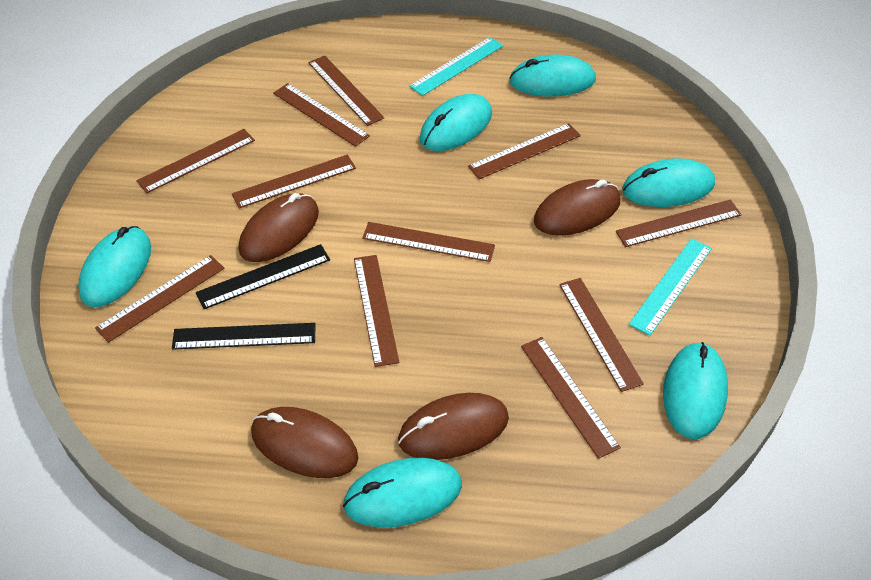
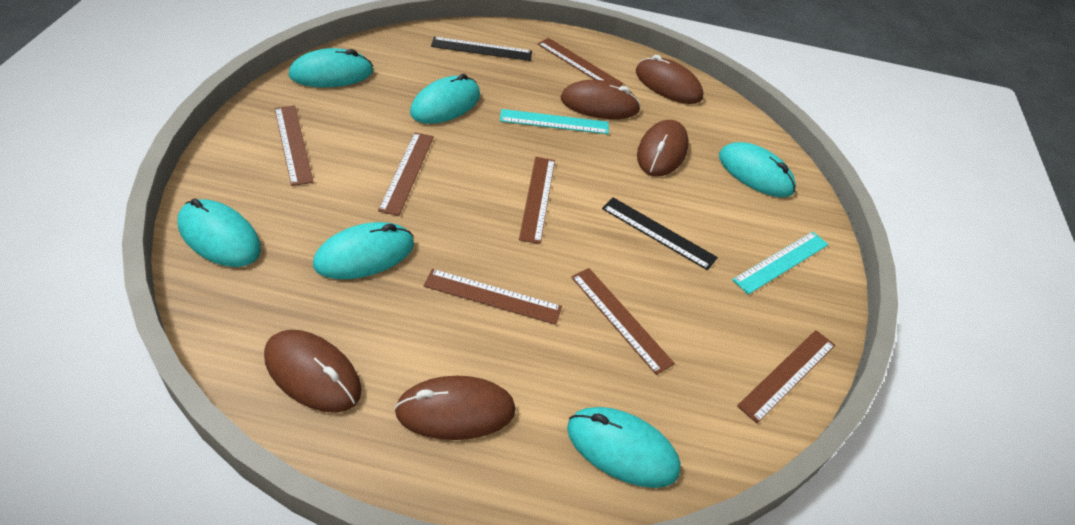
brown mouse: 4 -> 5
brown ruler: 11 -> 7

